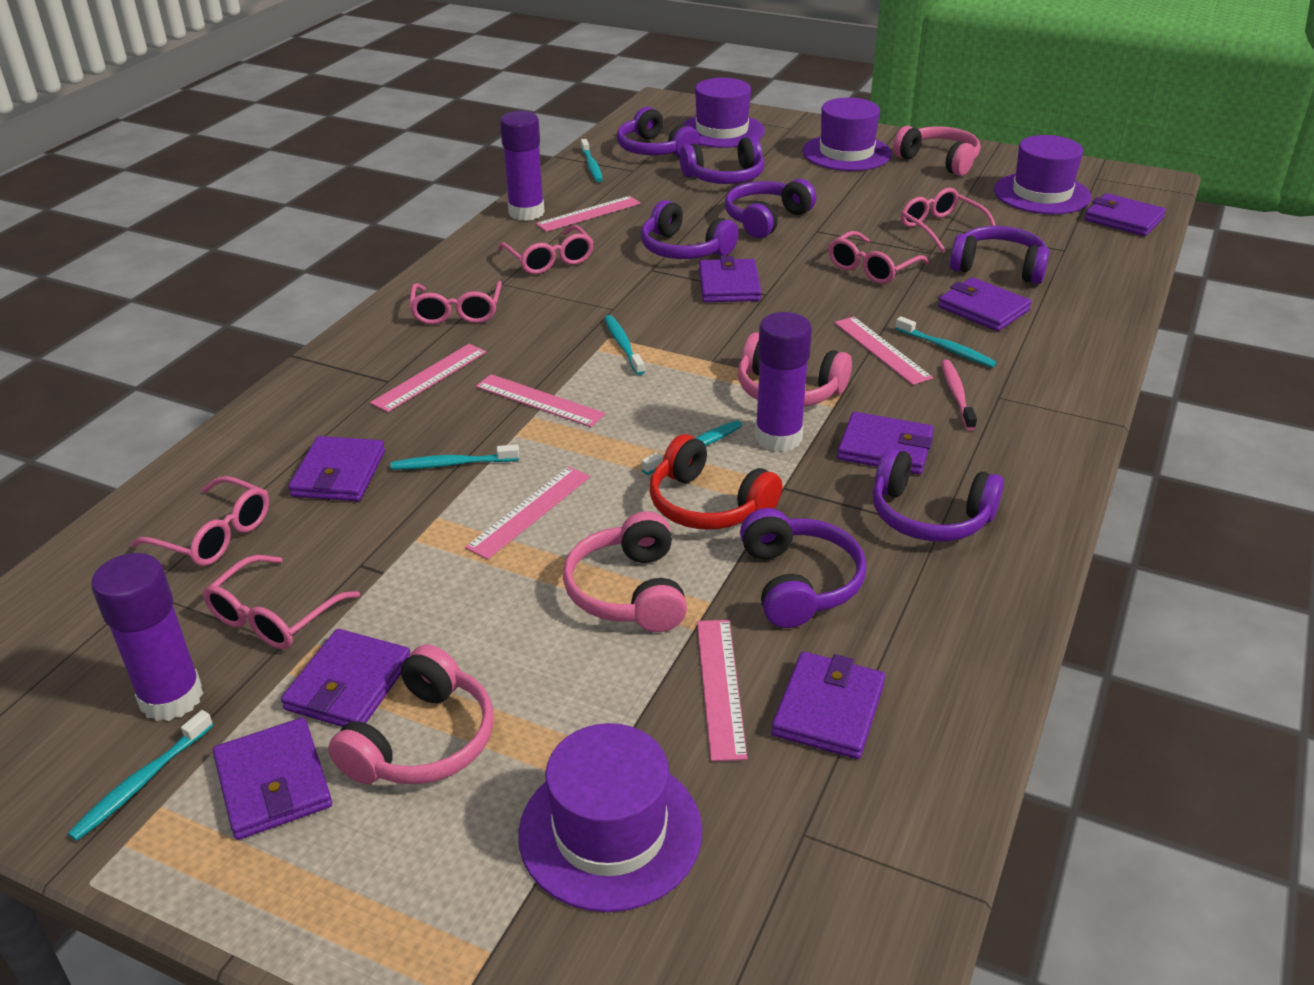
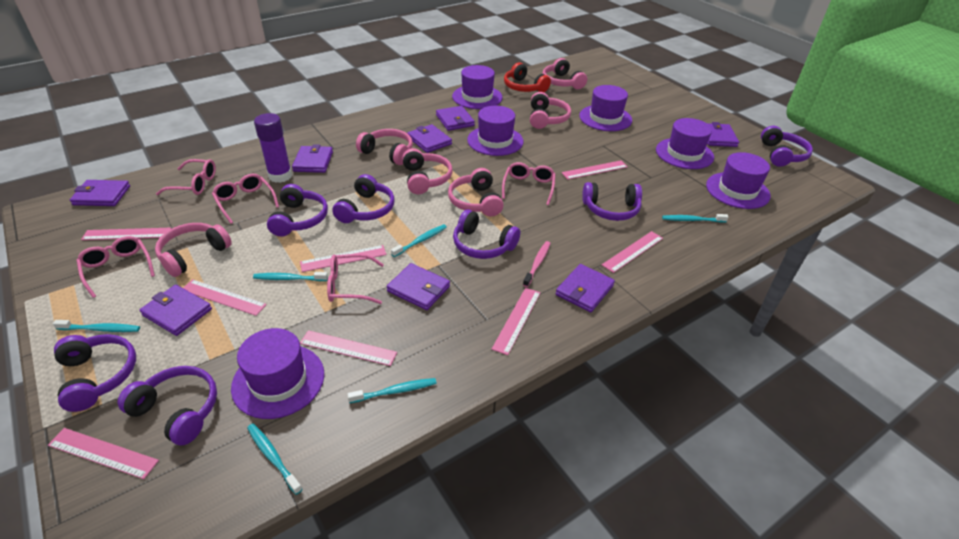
pink glasses: 6 -> 5
pink headphones: 4 -> 6
pink ruler: 6 -> 8
purple glue stick: 3 -> 1
purple hat: 4 -> 6

